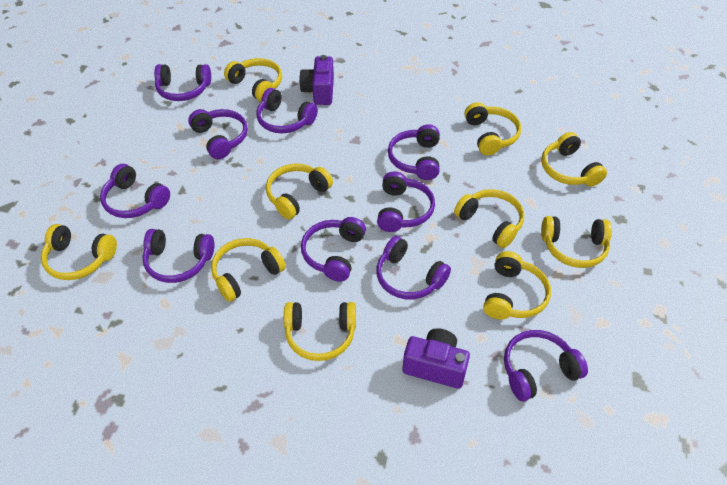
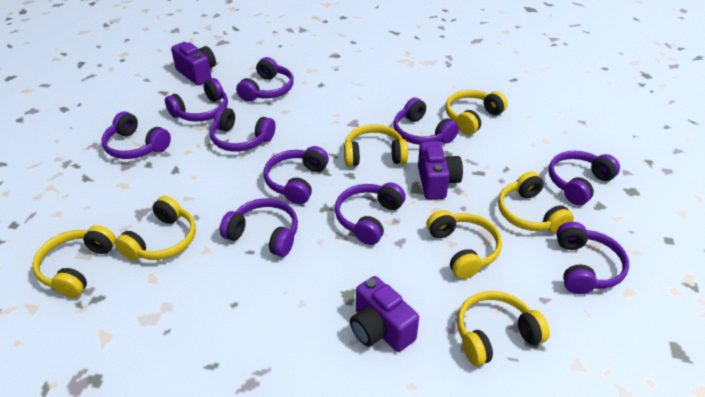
purple camera: 2 -> 3
yellow headphones: 10 -> 7

